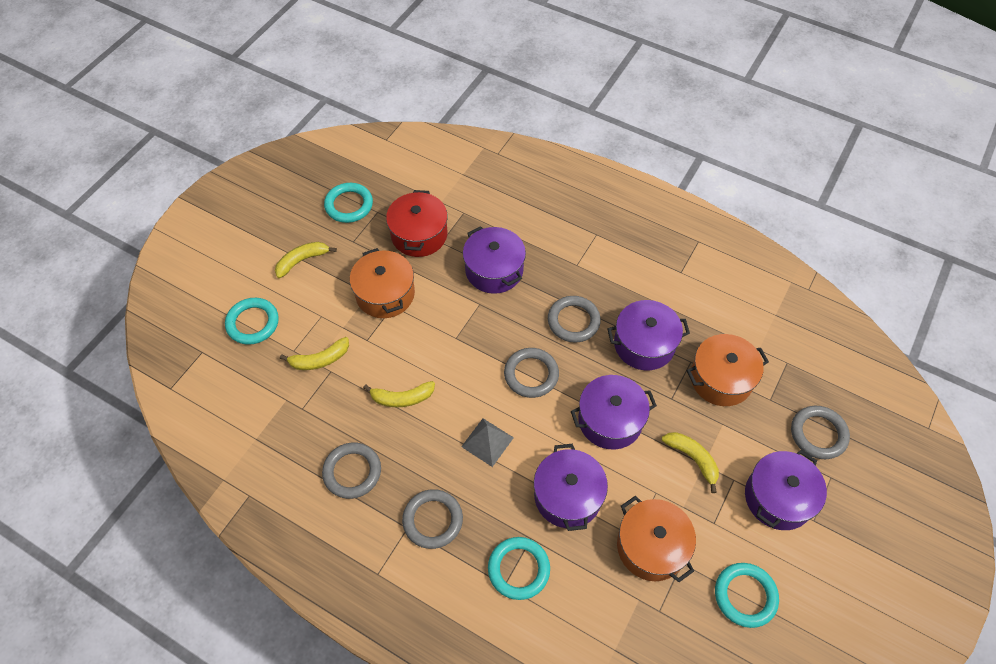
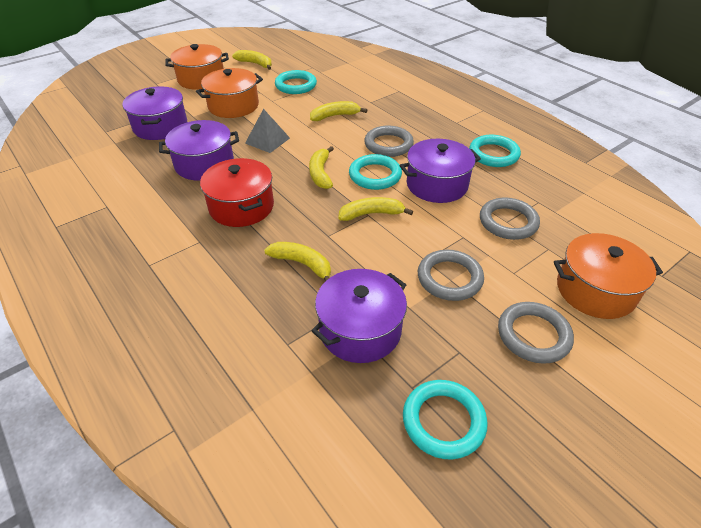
grey ring: 5 -> 4
purple pot: 5 -> 4
yellow banana: 4 -> 5

